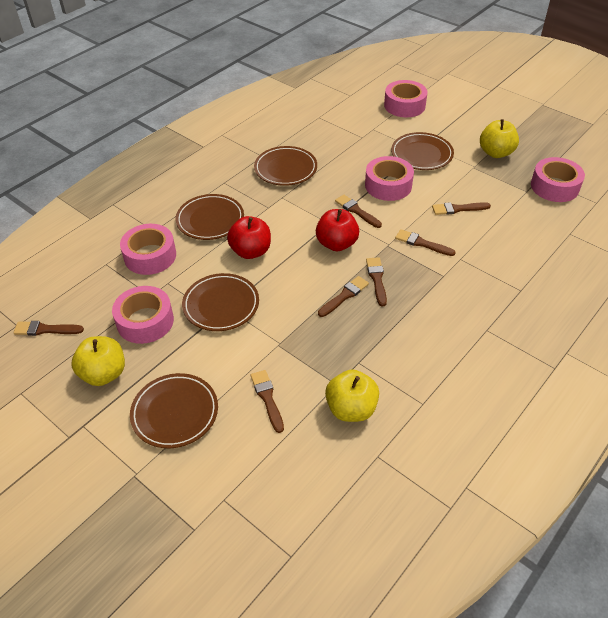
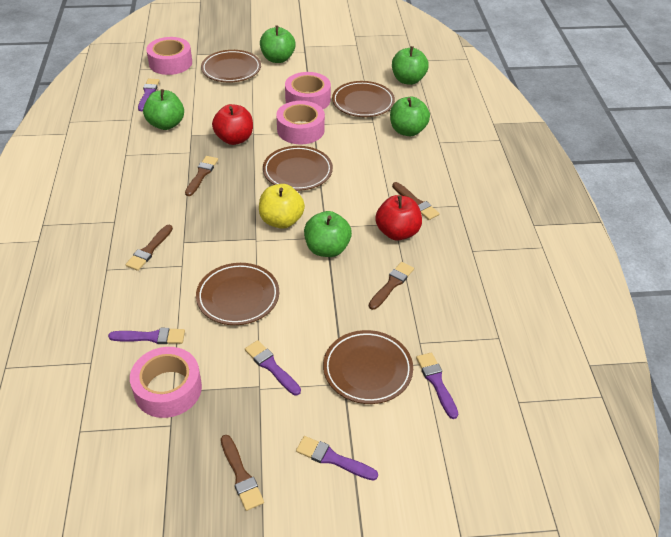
brown brush: 7 -> 5
green apple: 0 -> 5
pink tape: 5 -> 4
purple brush: 0 -> 5
yellow apple: 3 -> 1

